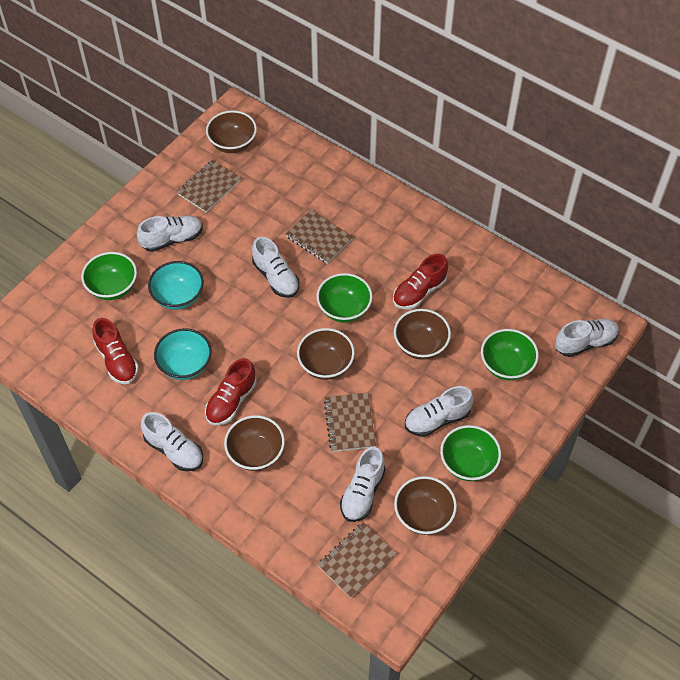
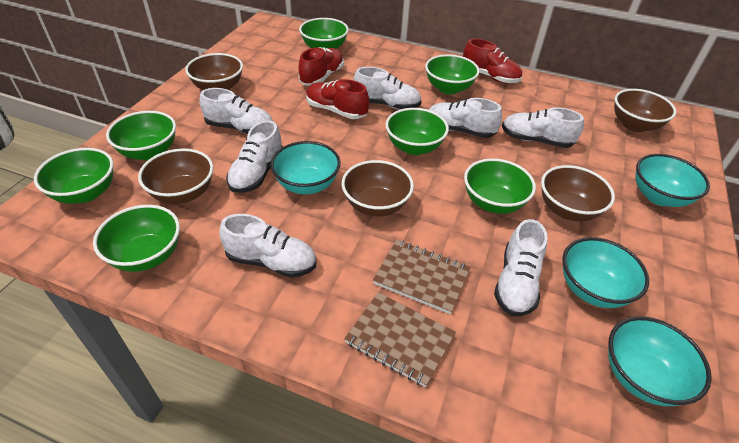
brown notebook: 4 -> 2
green bowl: 4 -> 7
turquoise bowl: 2 -> 4
white shoe: 6 -> 7

